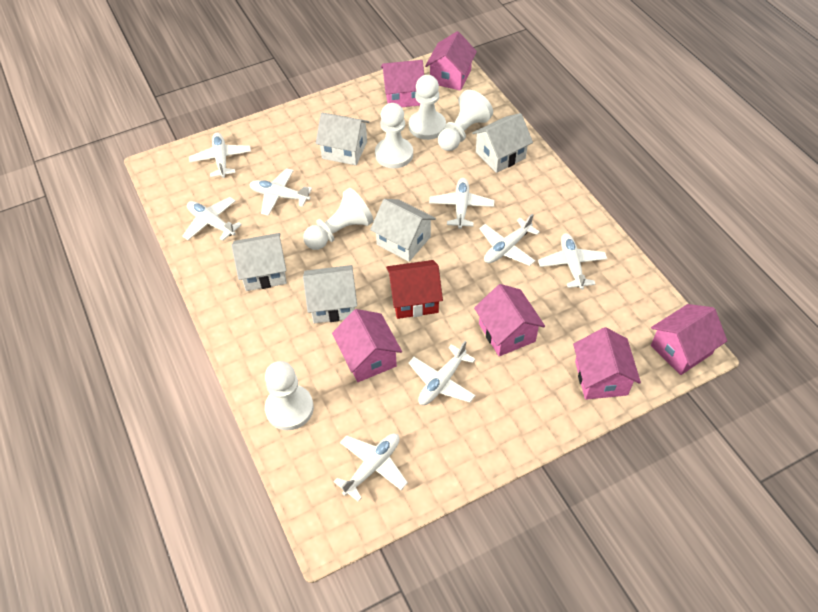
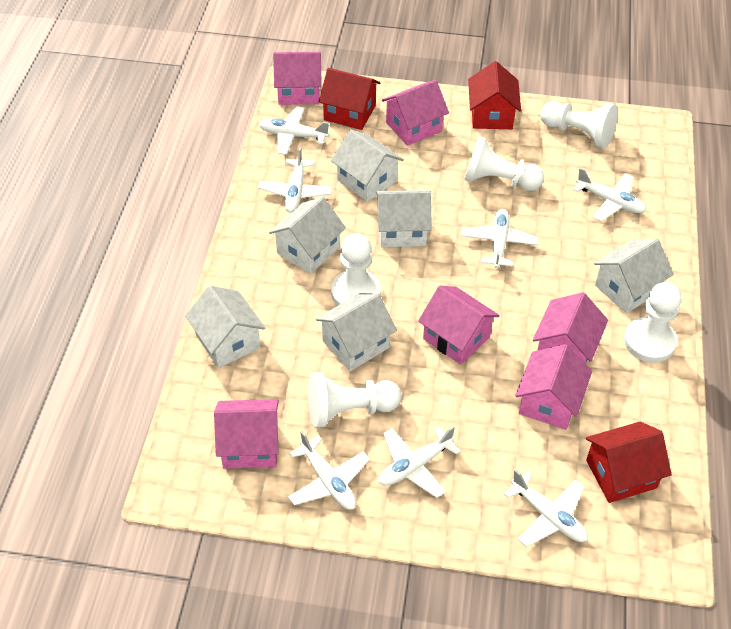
red house: 1 -> 3
white house: 5 -> 6
white plane: 8 -> 7

